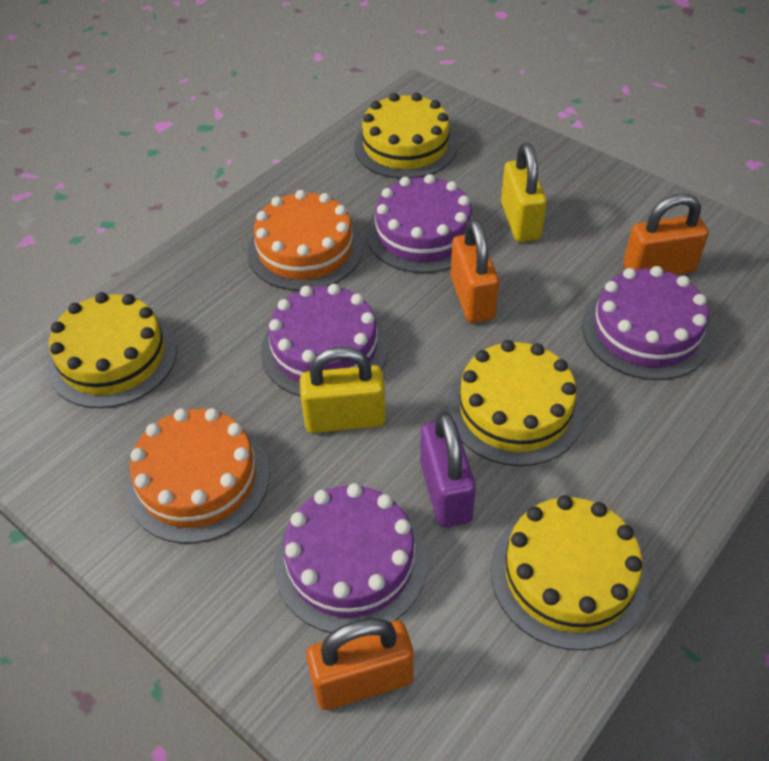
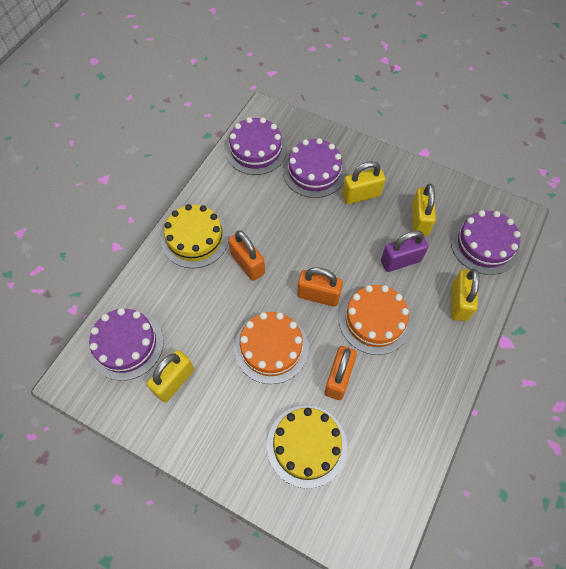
yellow cake: 4 -> 2
yellow padlock: 2 -> 4

